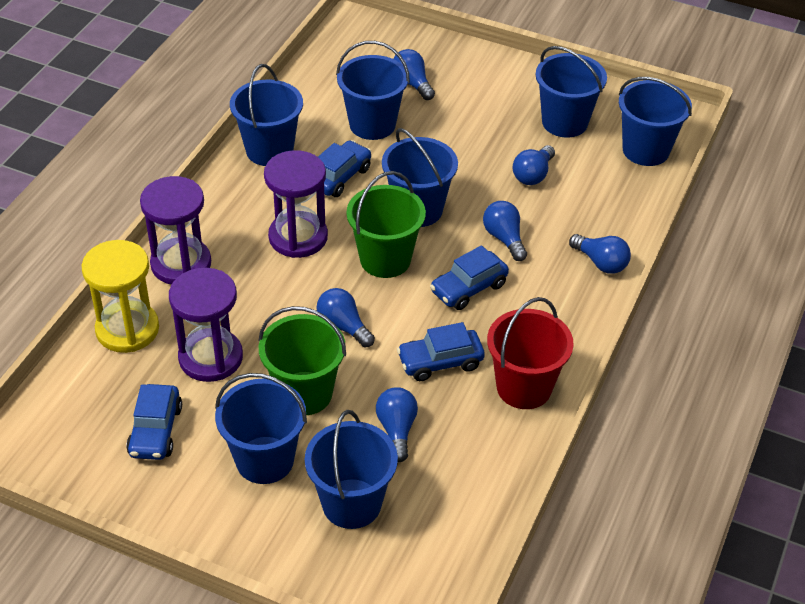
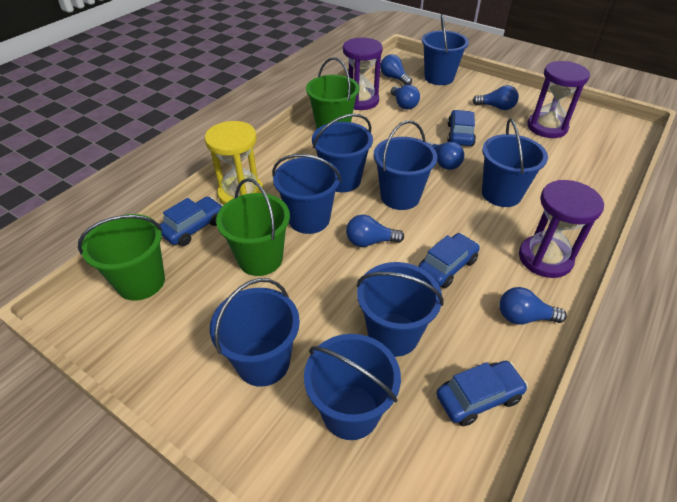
blue bucket: 7 -> 8
green bucket: 2 -> 3
red bucket: 1 -> 0

